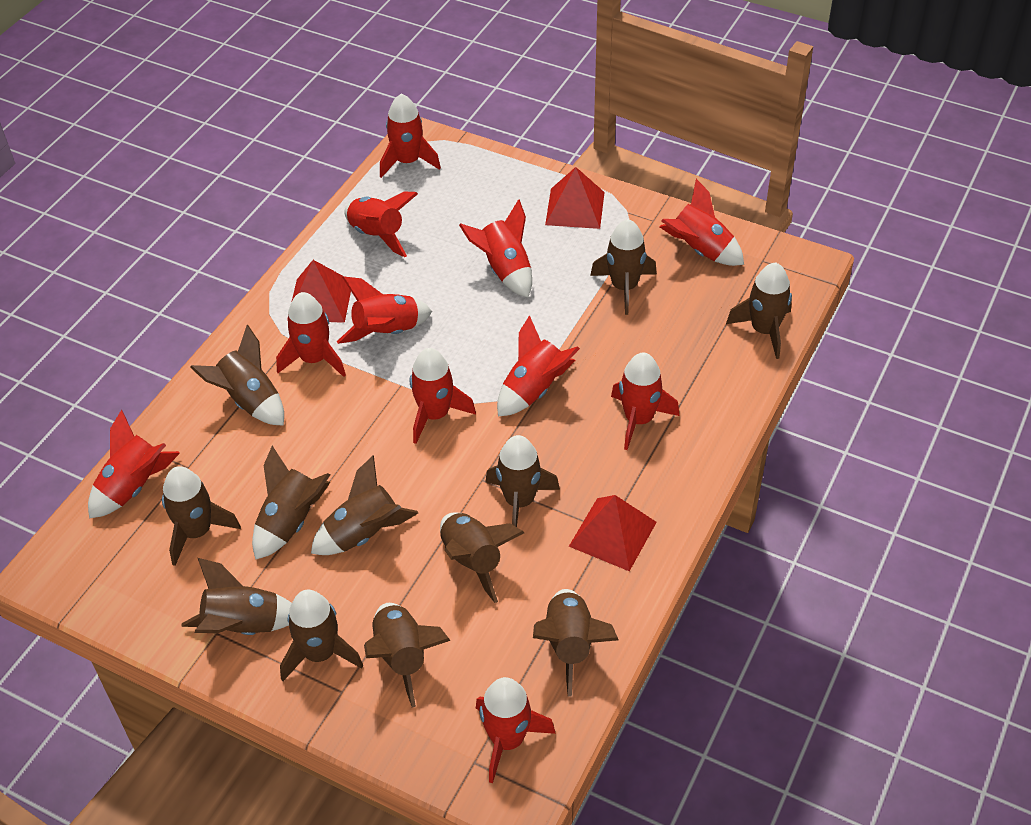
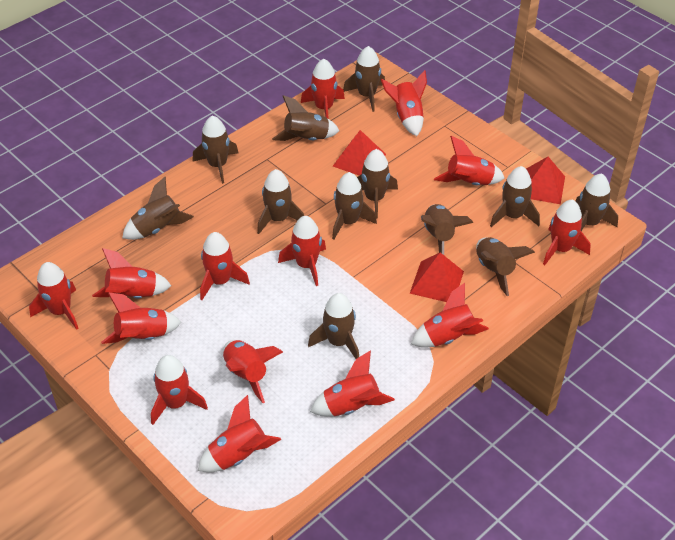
red rocket: 11 -> 14

